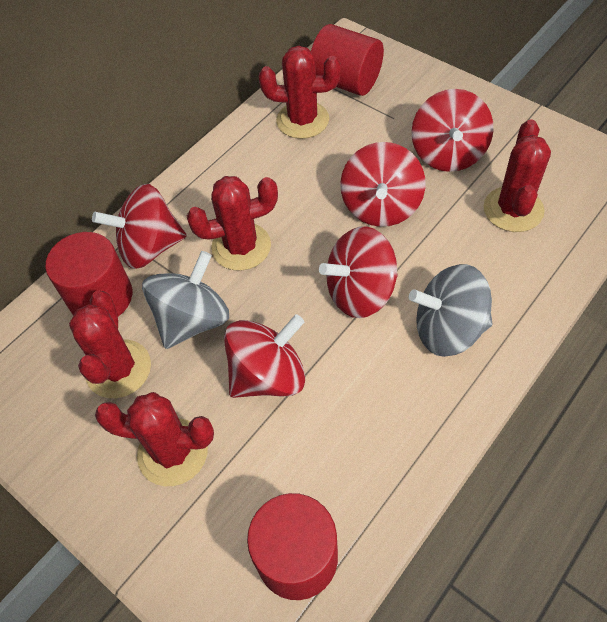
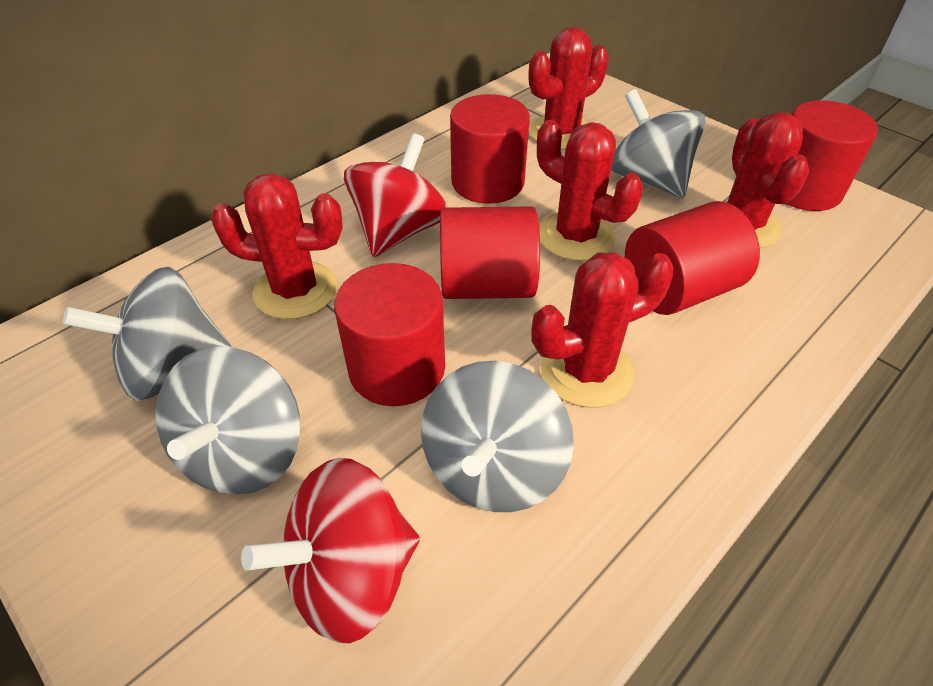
grey spinning top: 2 -> 4
red cylinder: 3 -> 5
red spinning top: 5 -> 2

